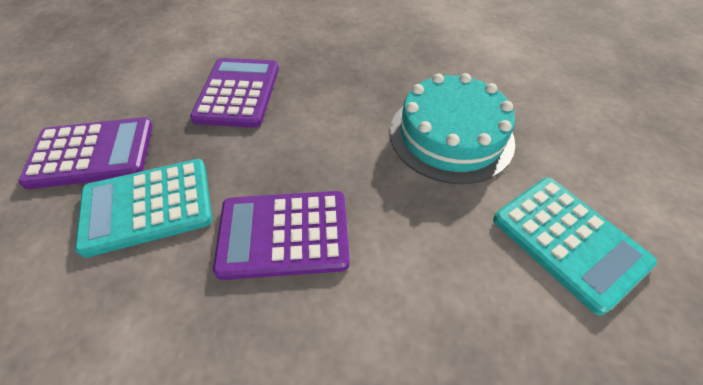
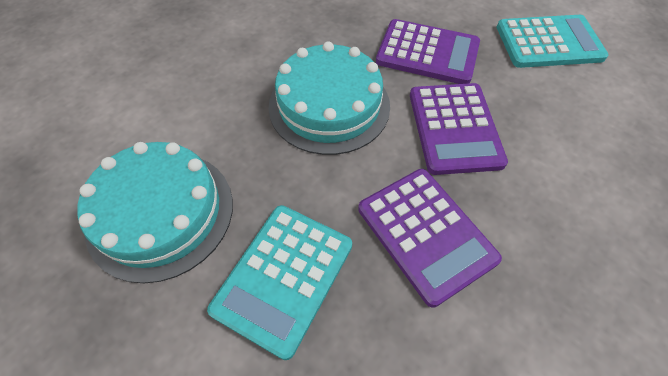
turquoise cake: 1 -> 2

